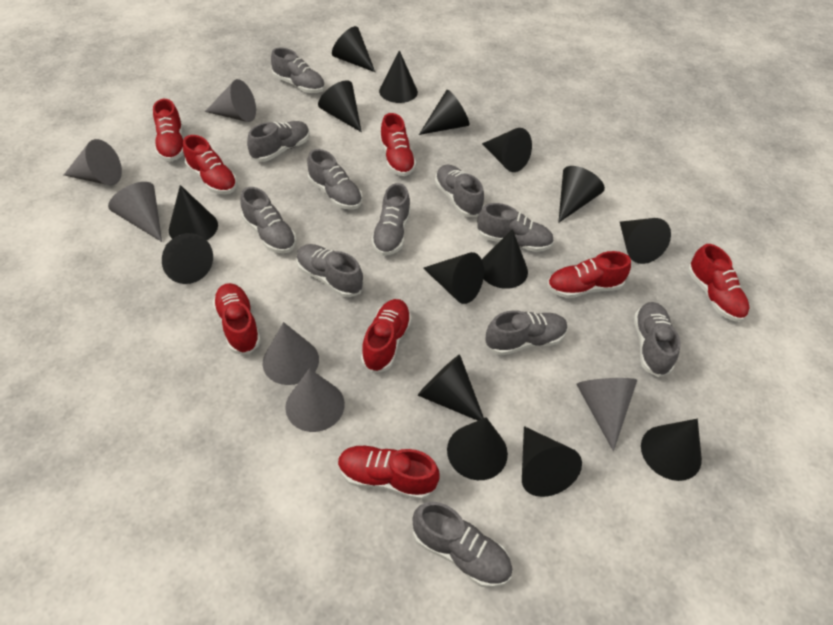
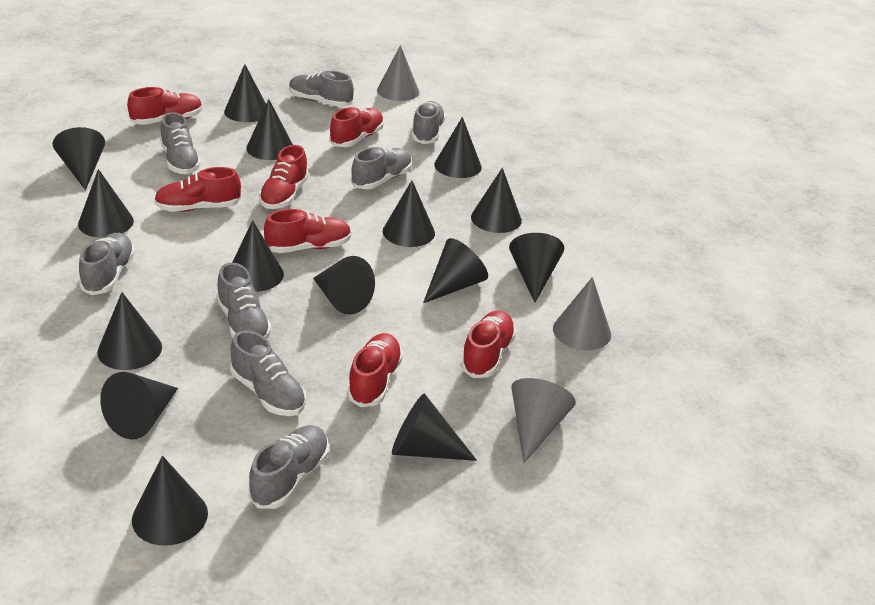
grey cone: 6 -> 3
grey shoe: 11 -> 8
red shoe: 8 -> 7

